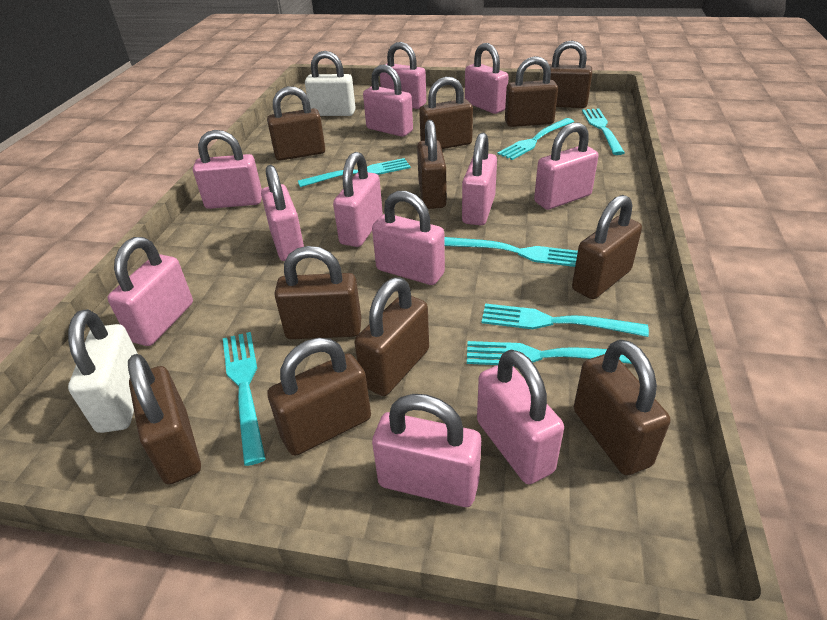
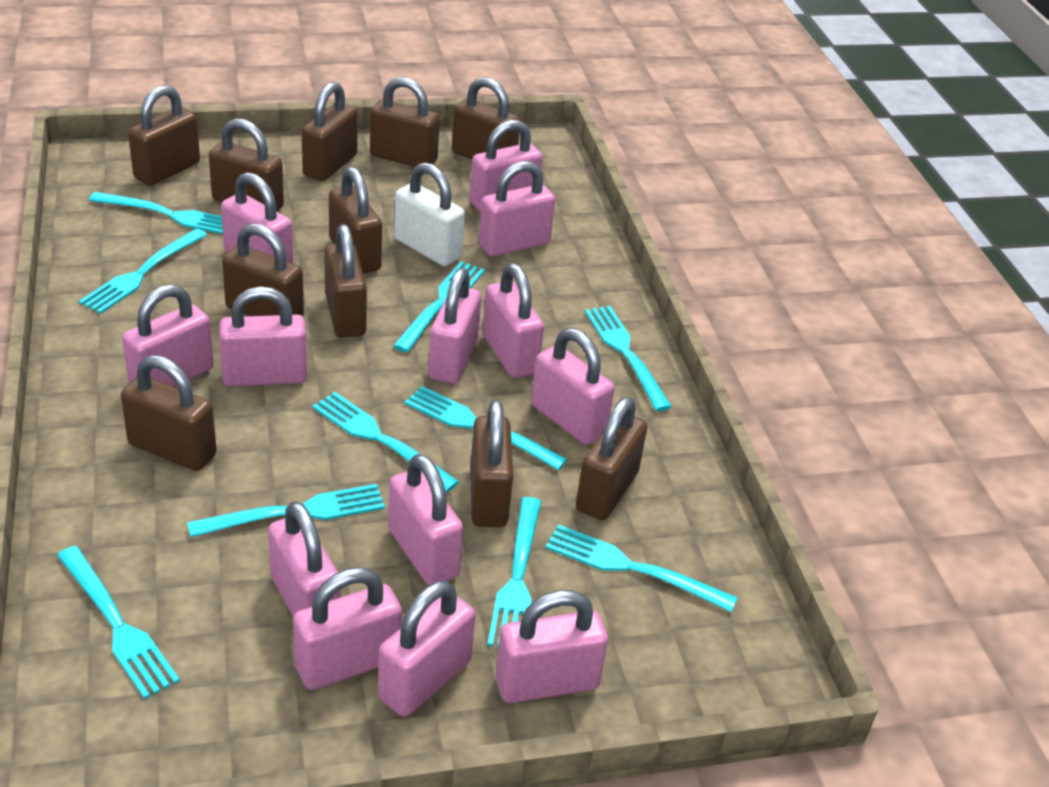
pink padlock: 12 -> 13
turquoise fork: 7 -> 10
white padlock: 2 -> 1

